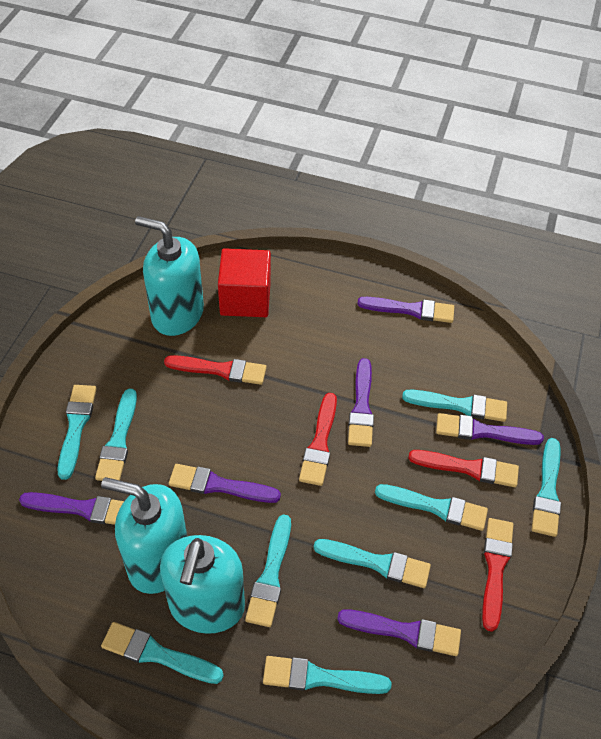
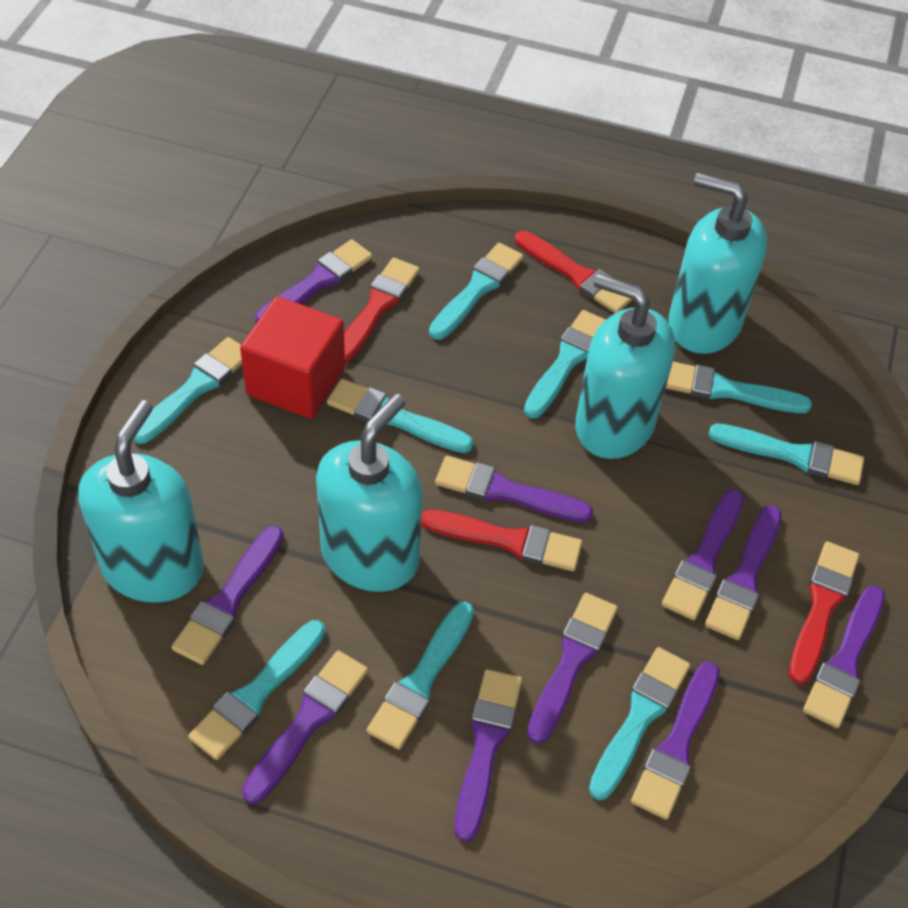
purple brush: 6 -> 10
turquoise soap dispenser: 3 -> 4

